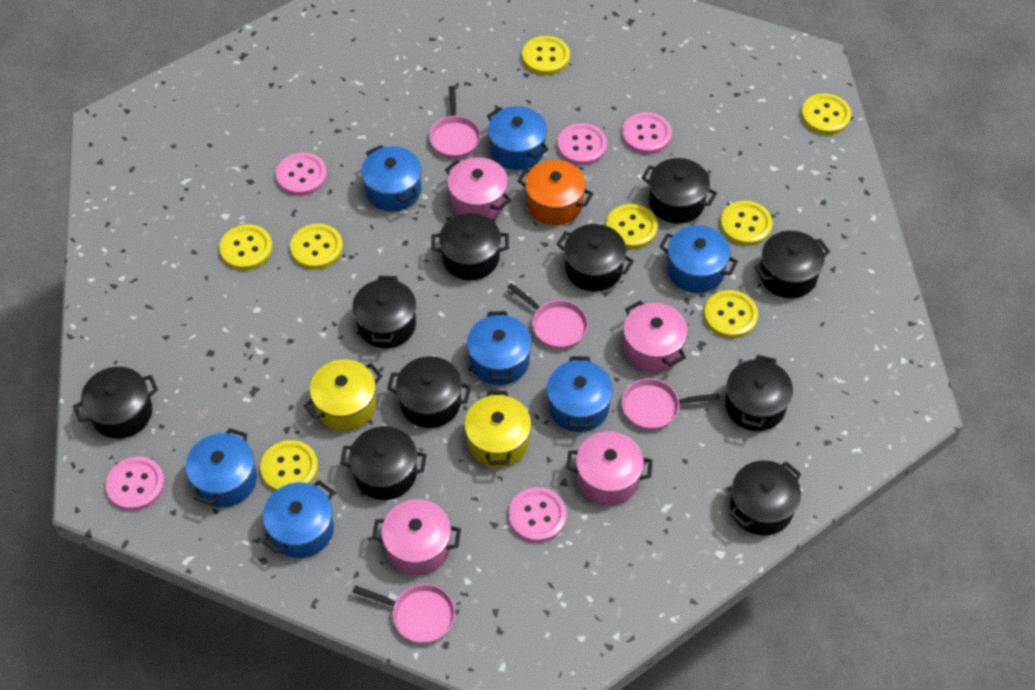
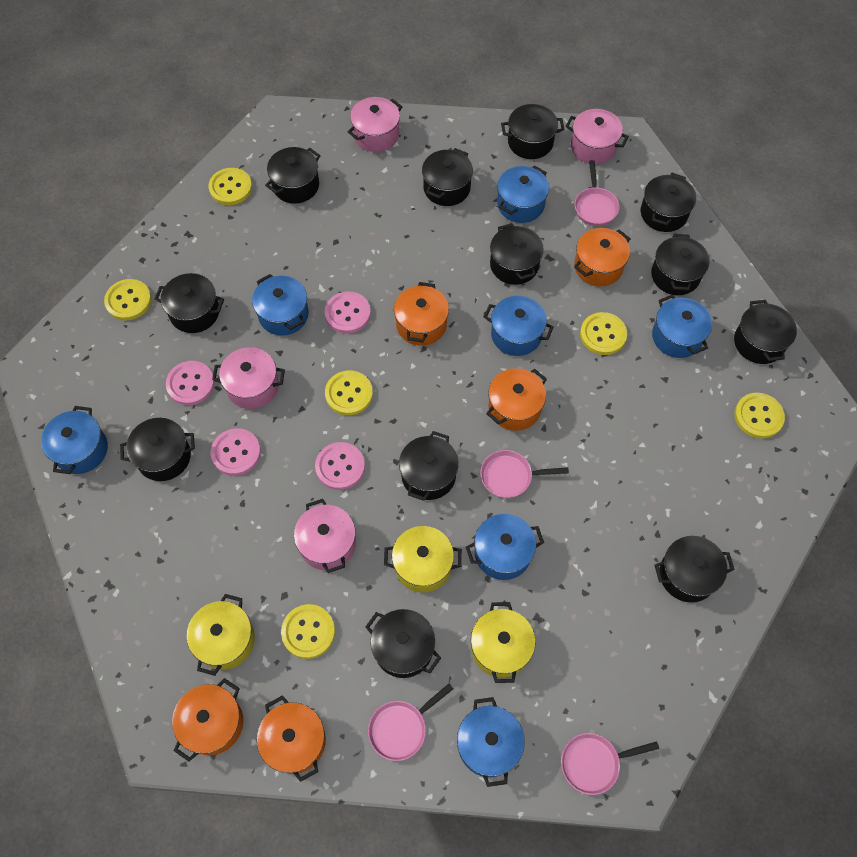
black pot: 10 -> 12
orange pot: 1 -> 5
pink button: 5 -> 4
yellow button: 8 -> 6
yellow pot: 2 -> 3

